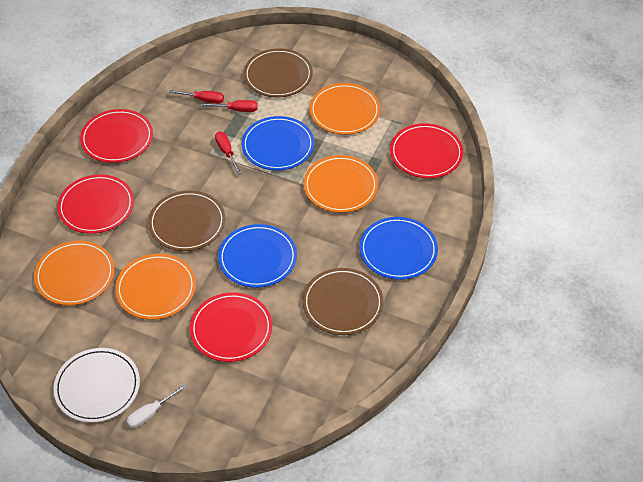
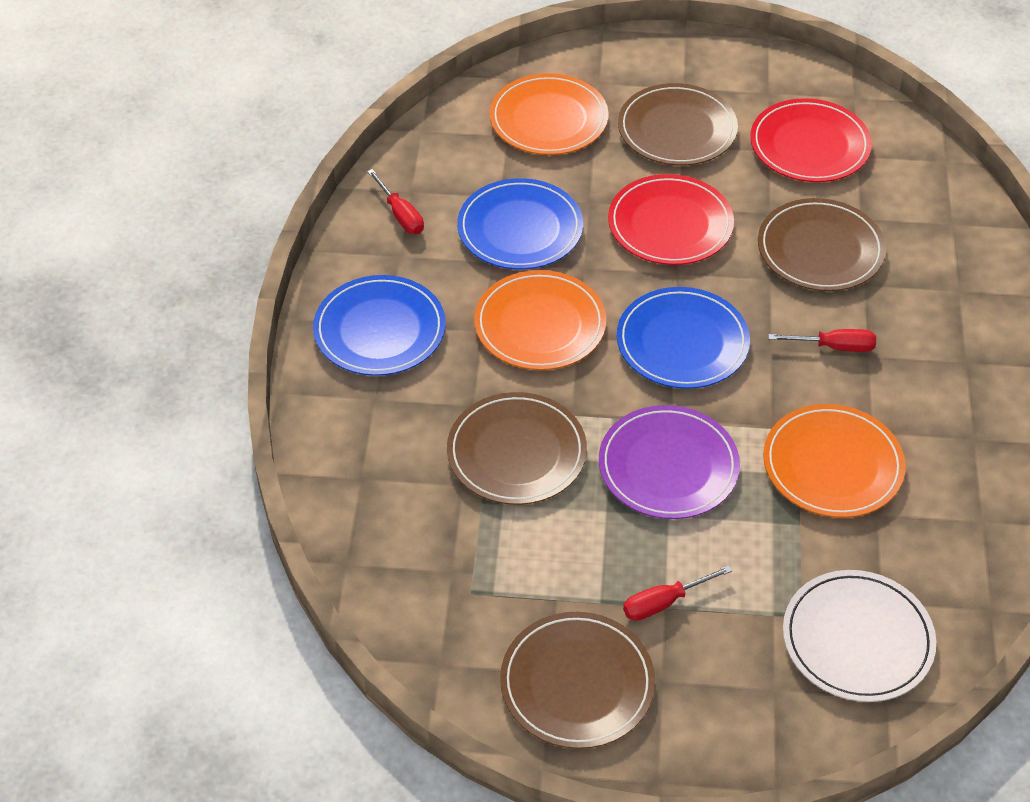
brown plate: 3 -> 4
orange plate: 4 -> 3
purple plate: 0 -> 1
red plate: 4 -> 2
white screwdriver: 1 -> 0

